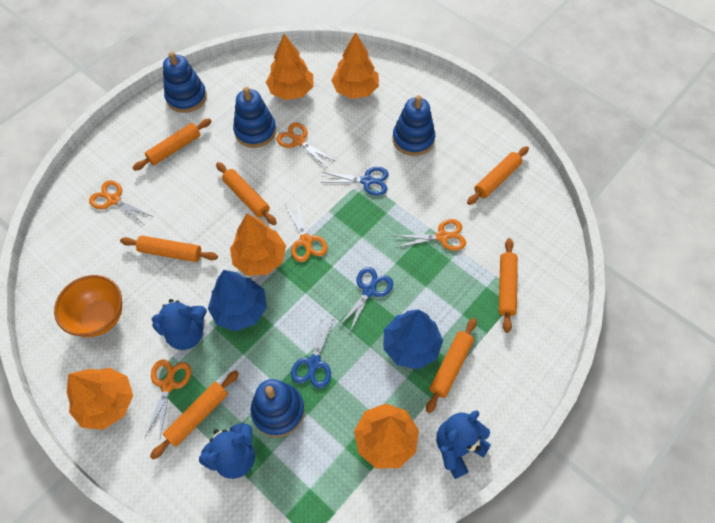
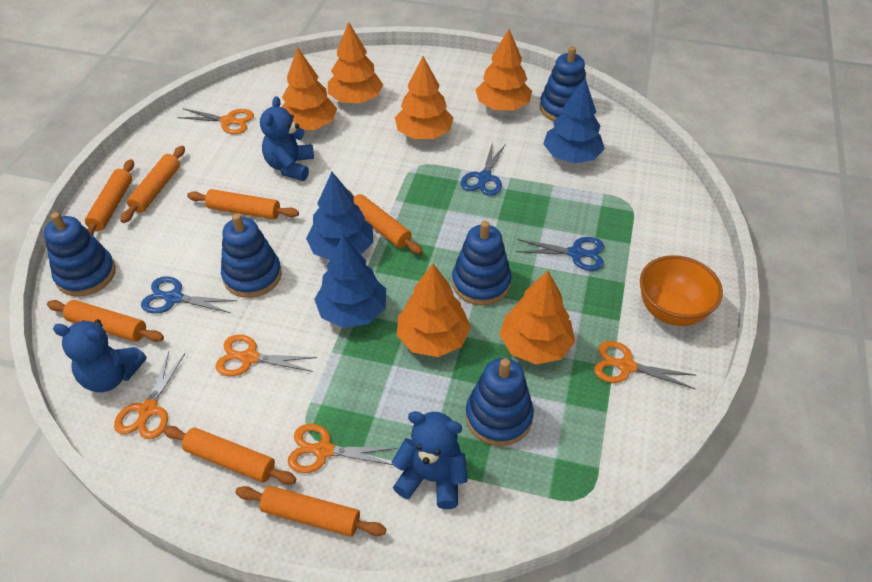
blue stacking toy: 4 -> 5
blue tree: 2 -> 3
orange tree: 5 -> 6

